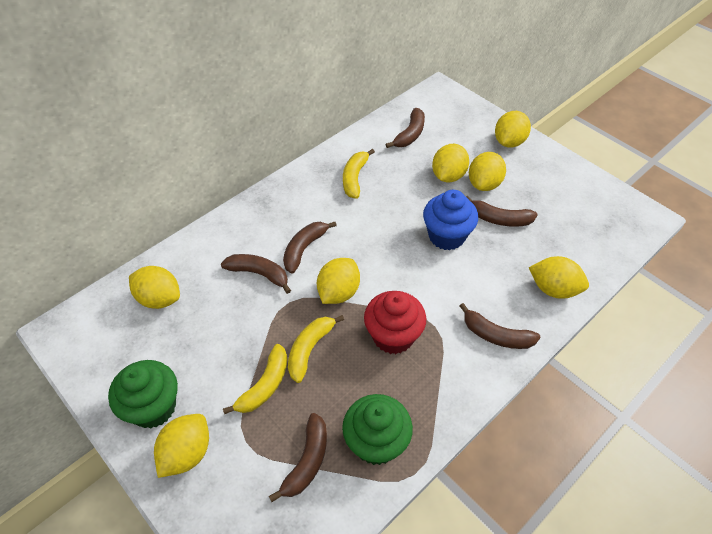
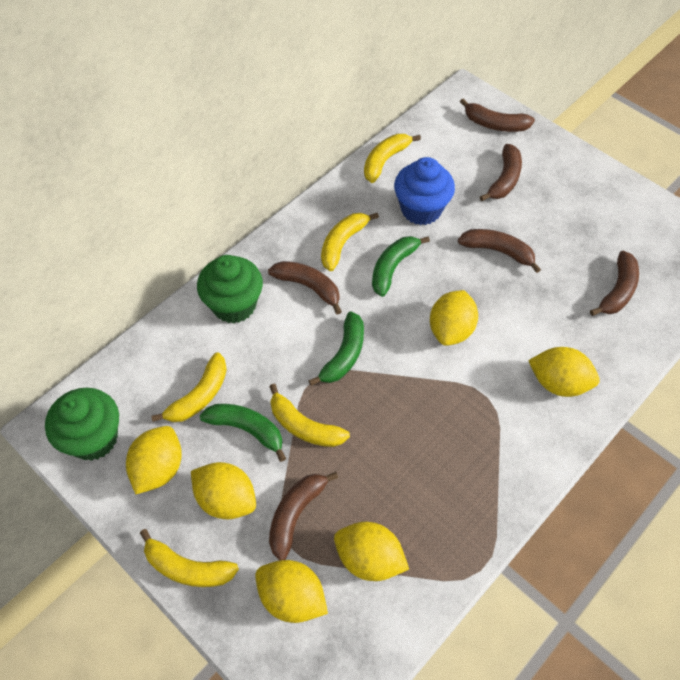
green banana: 0 -> 3
red cupcake: 1 -> 0
yellow banana: 3 -> 5
yellow lemon: 7 -> 6

